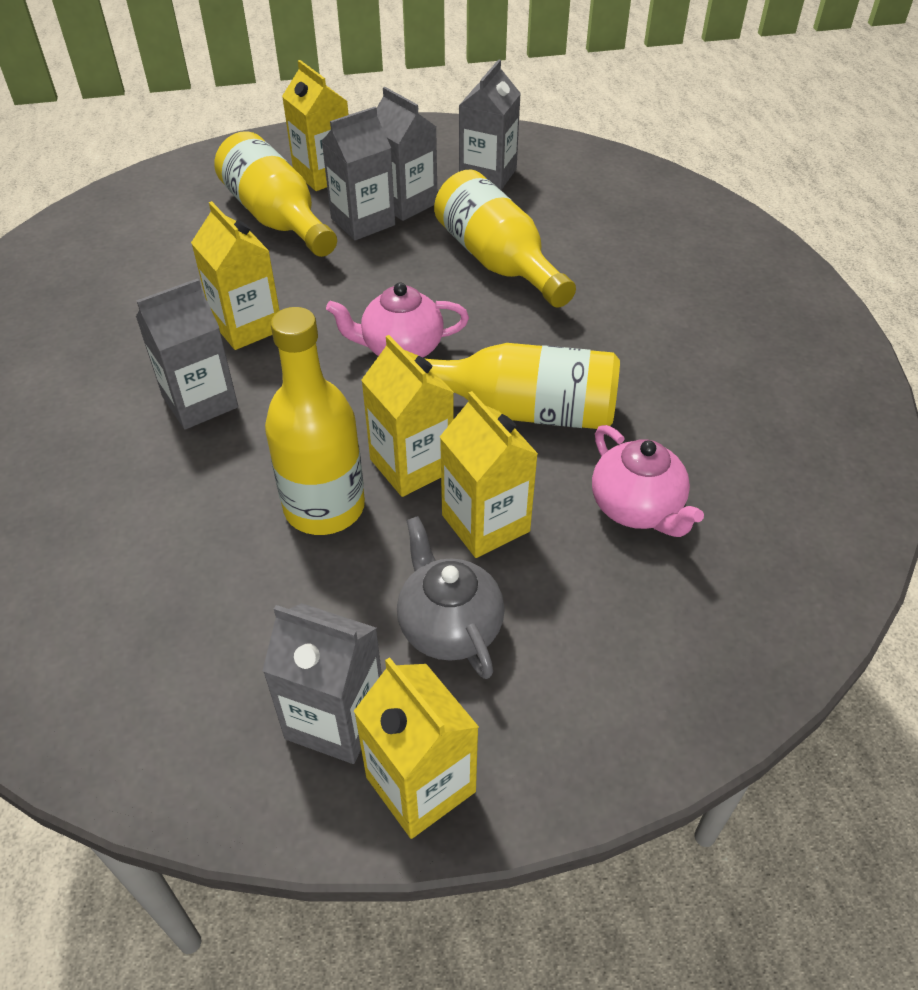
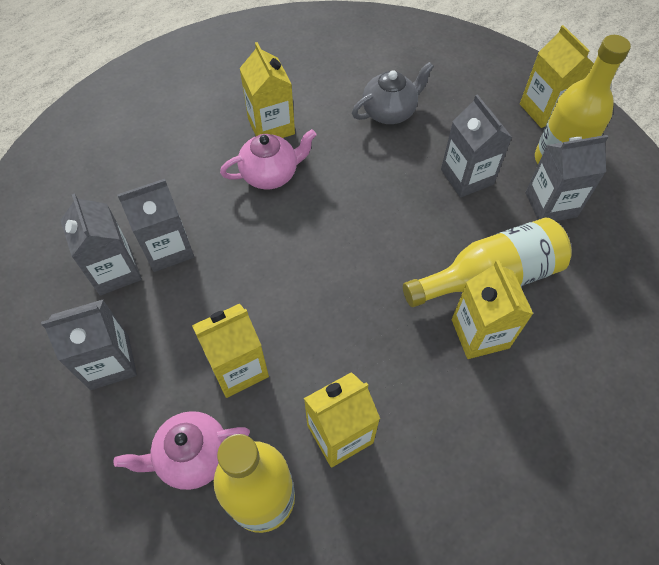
yellow bottle: 4 -> 3

